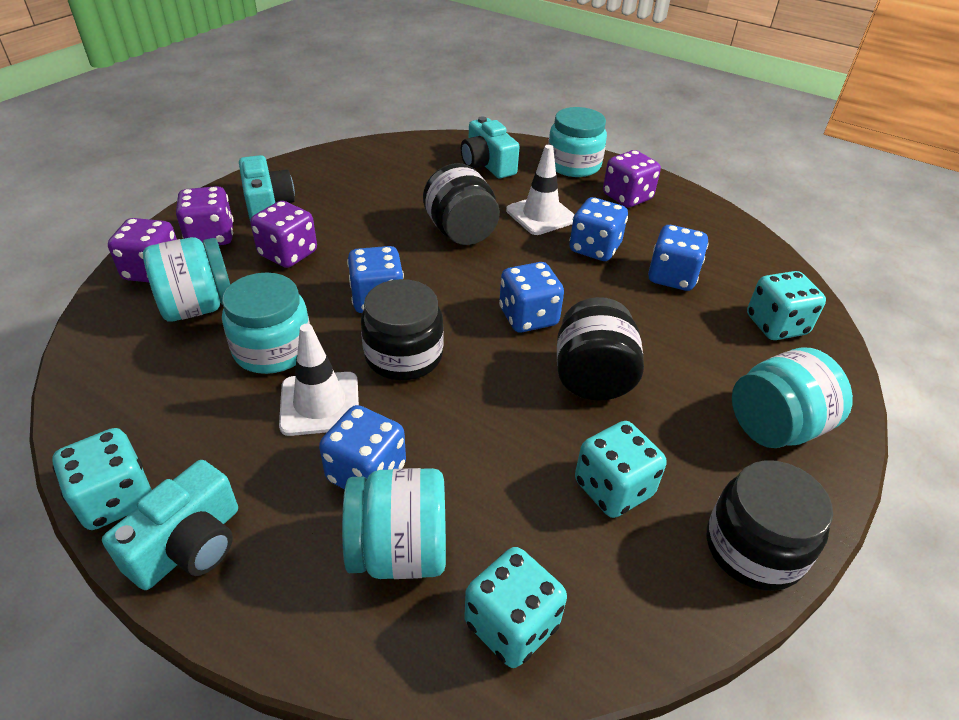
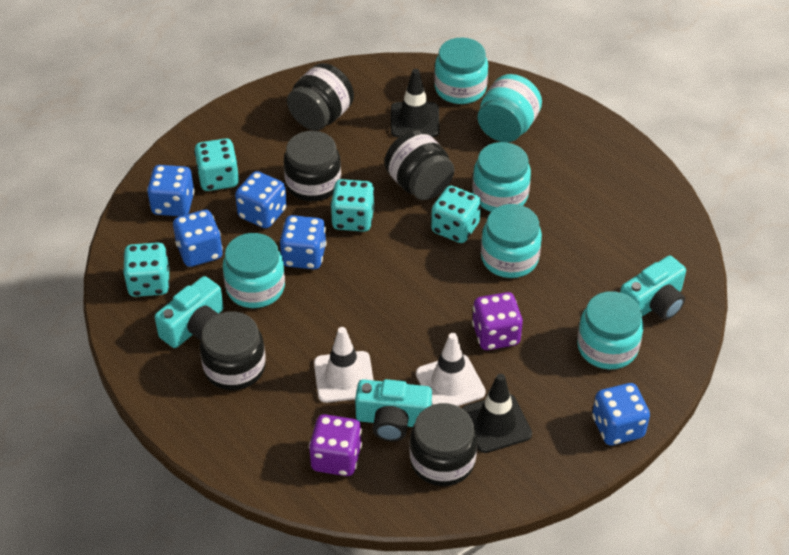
black jar: 4 -> 5
black traffic cone: 0 -> 2
purple dice: 4 -> 2
turquoise jar: 5 -> 6

